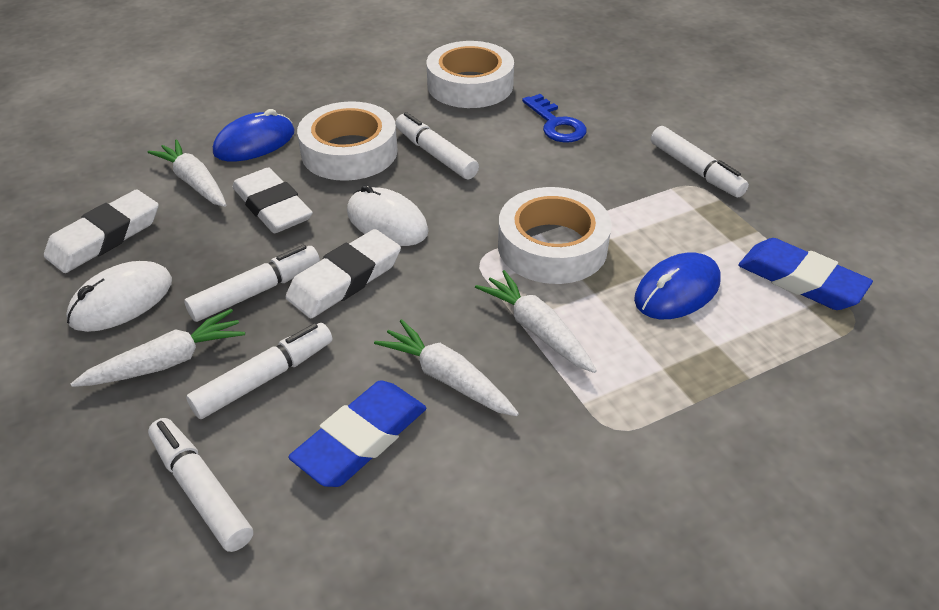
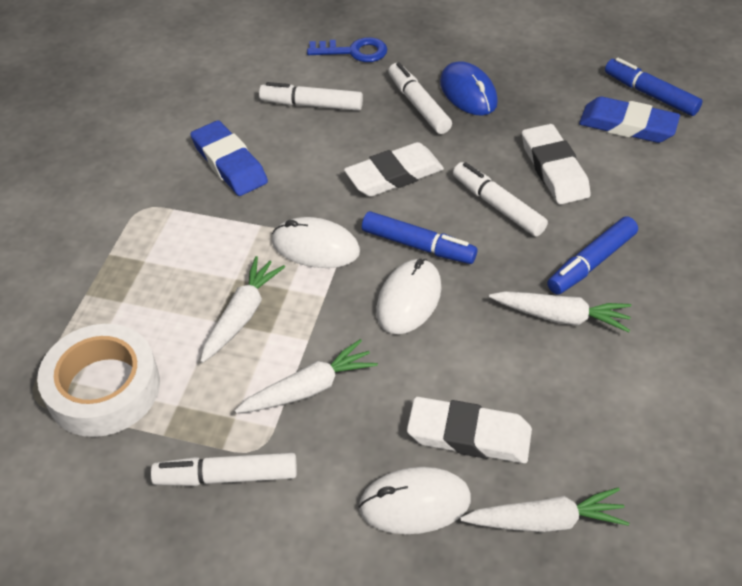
blue marker: 0 -> 3
blue mouse: 2 -> 1
white marker: 5 -> 4
white mouse: 2 -> 3
white tape: 3 -> 1

